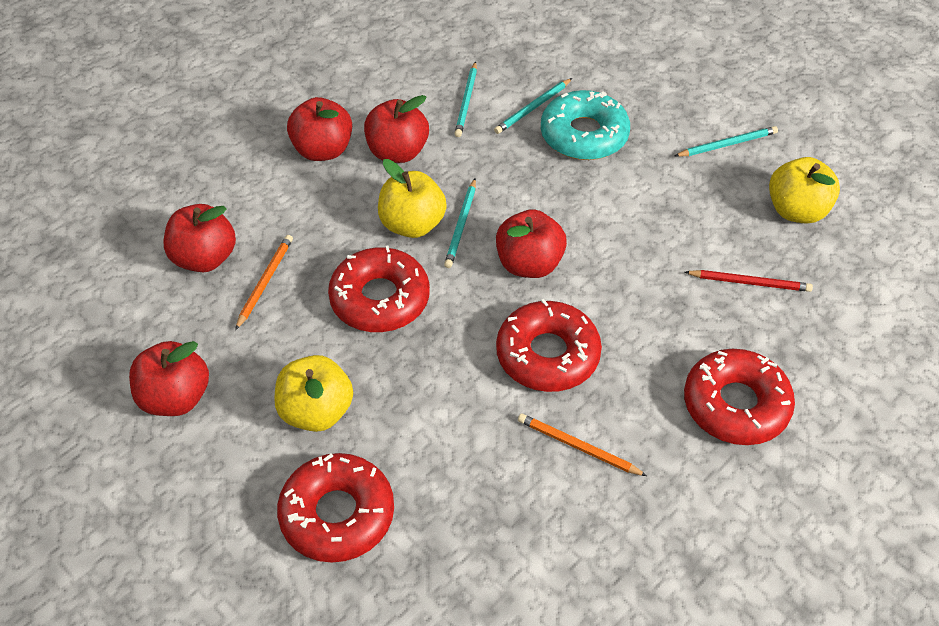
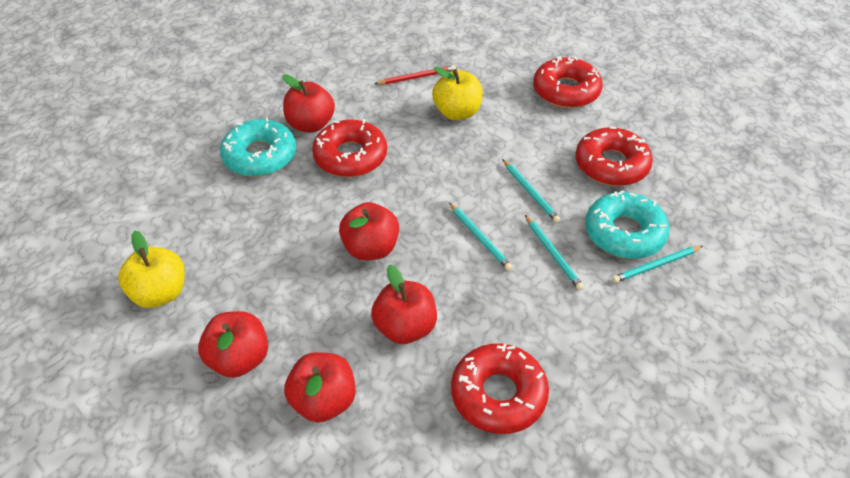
orange pencil: 2 -> 0
turquoise donut: 1 -> 2
yellow apple: 3 -> 2

